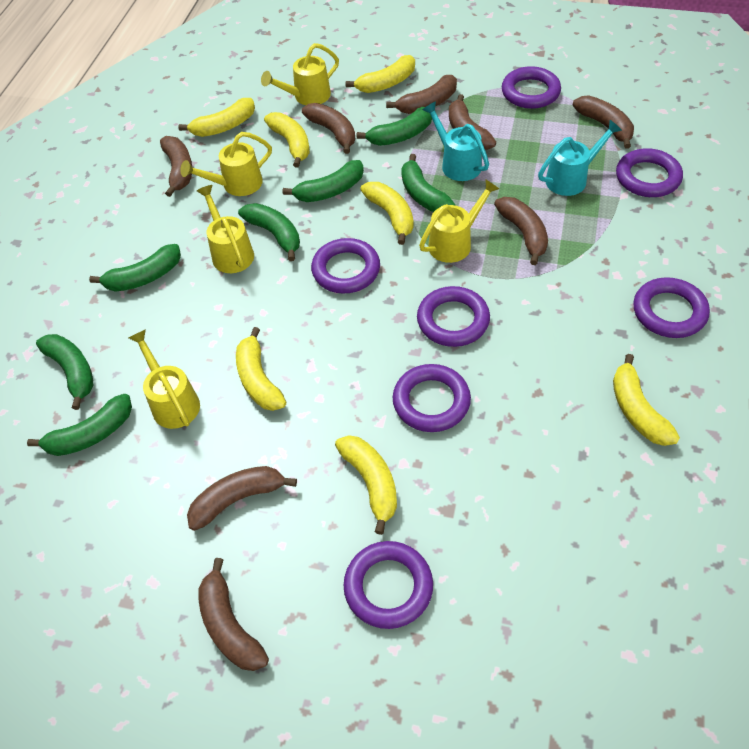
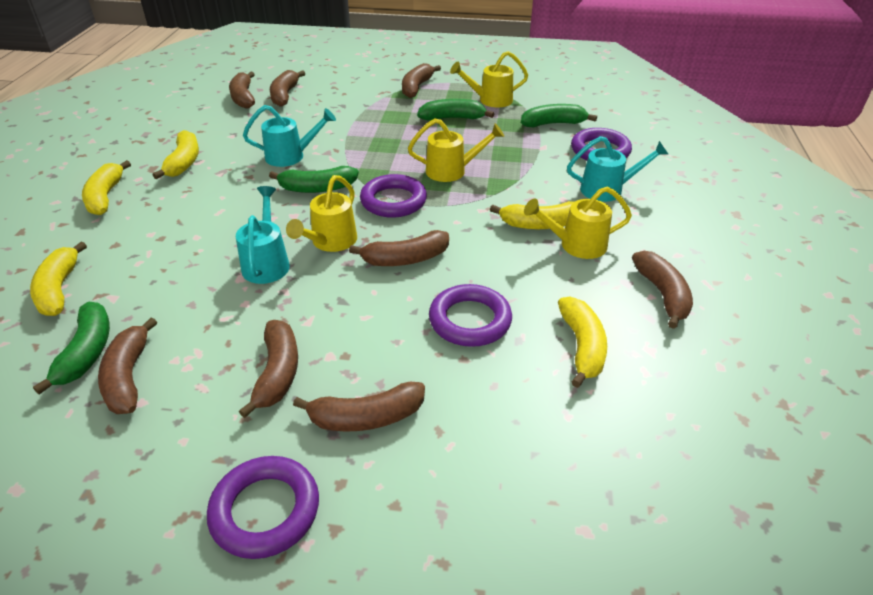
green banana: 7 -> 4
purple ring: 7 -> 4
turquoise watering can: 2 -> 3
yellow banana: 7 -> 5
yellow watering can: 5 -> 4

